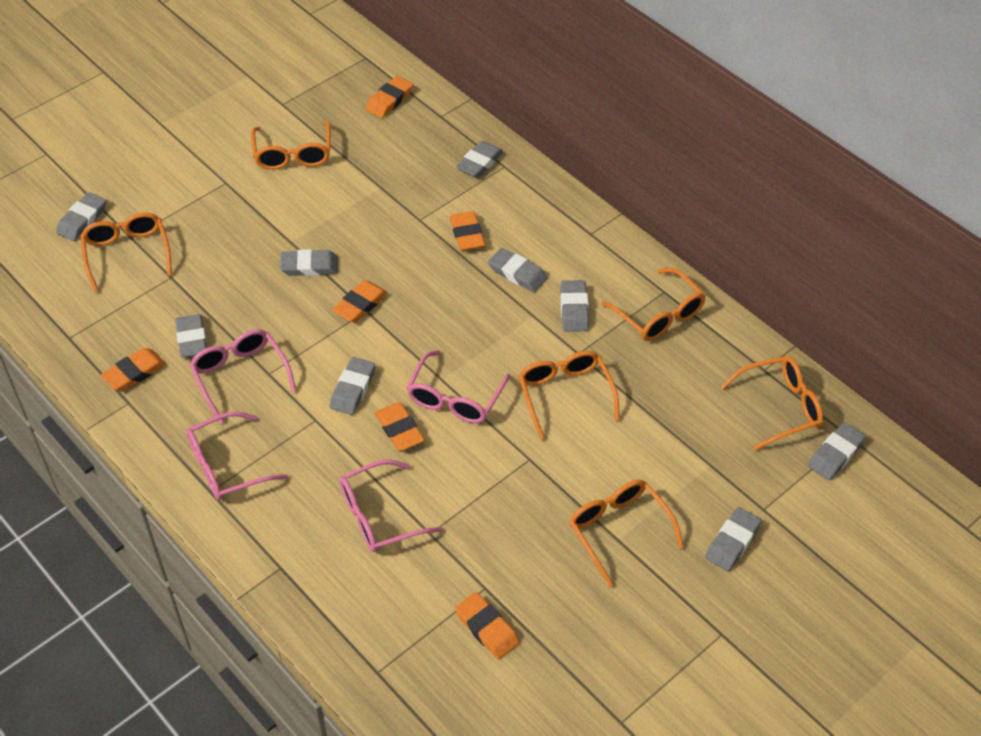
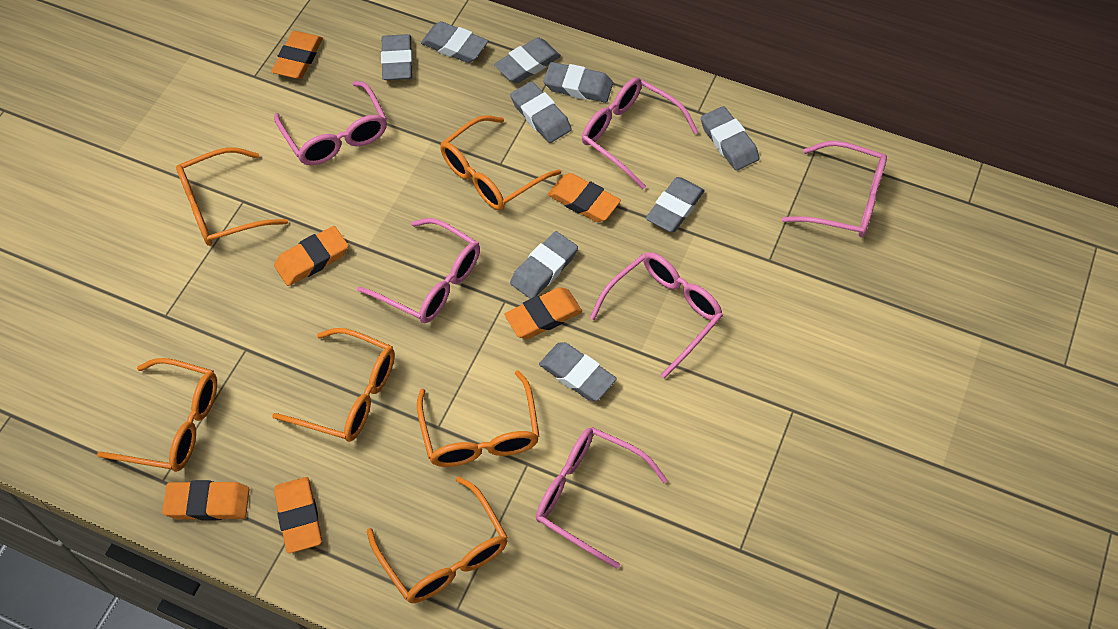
pink glasses: 4 -> 6

